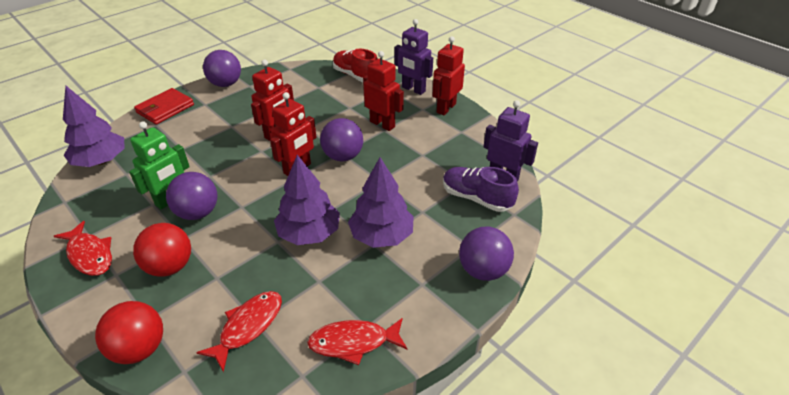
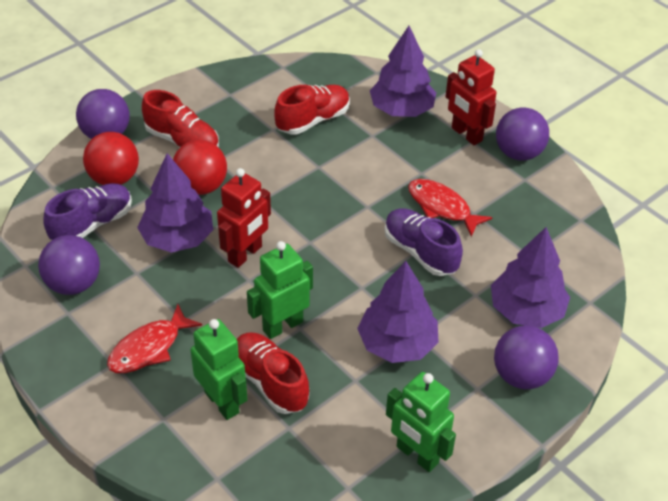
green robot: 1 -> 3
purple robot: 2 -> 0
purple shoe: 1 -> 2
purple tree: 3 -> 4
red fish: 3 -> 2
red robot: 4 -> 2
red shoe: 1 -> 3
red wallet: 1 -> 0

